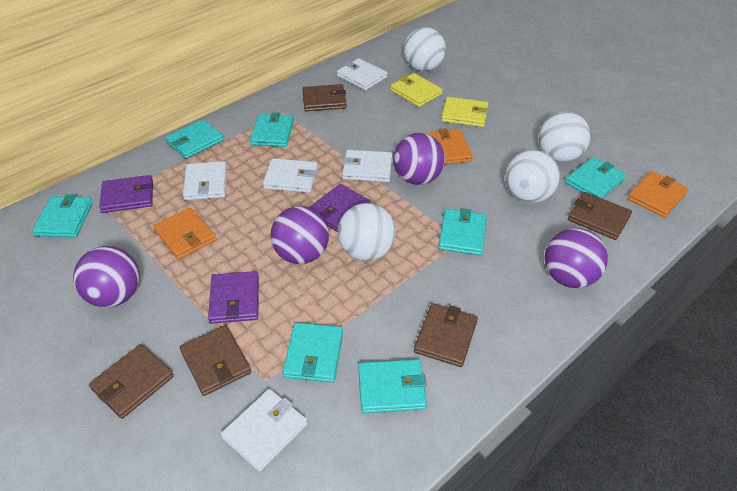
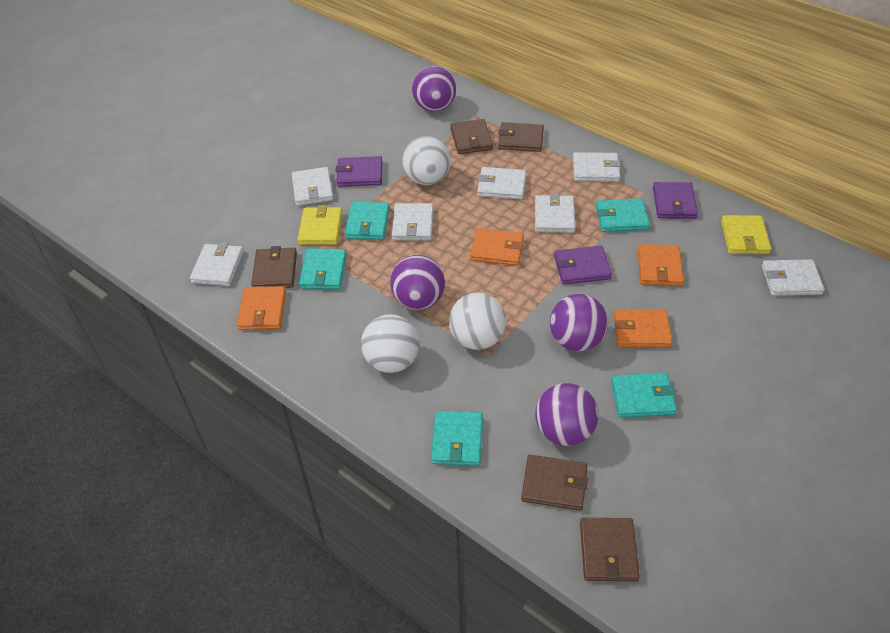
orange wallet: 3 -> 4
turquoise wallet: 7 -> 5
white ball: 4 -> 3
white wallet: 5 -> 7

